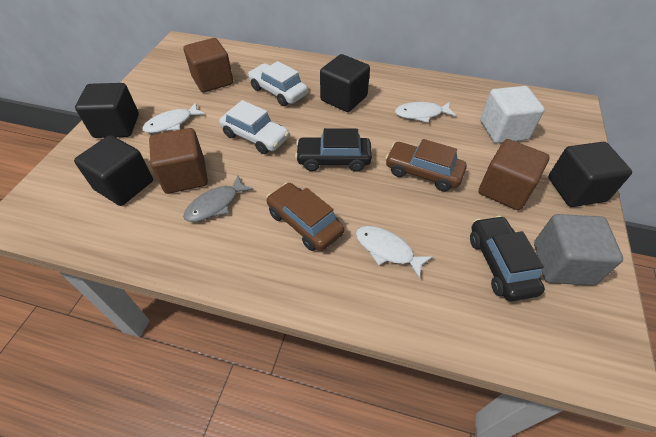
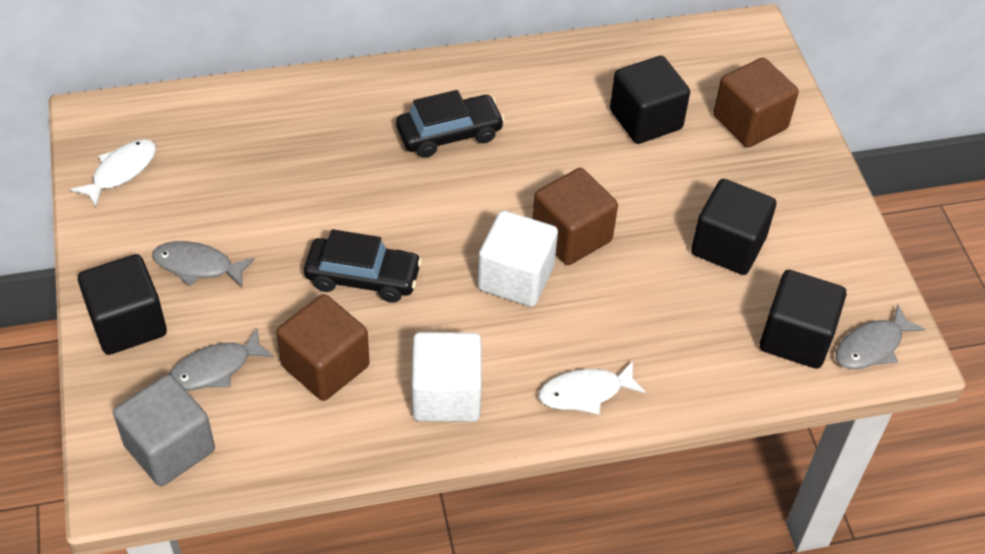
brown car: 2 -> 0
grey fish: 1 -> 3
white car: 2 -> 0
white cube: 1 -> 2
white fish: 3 -> 2

